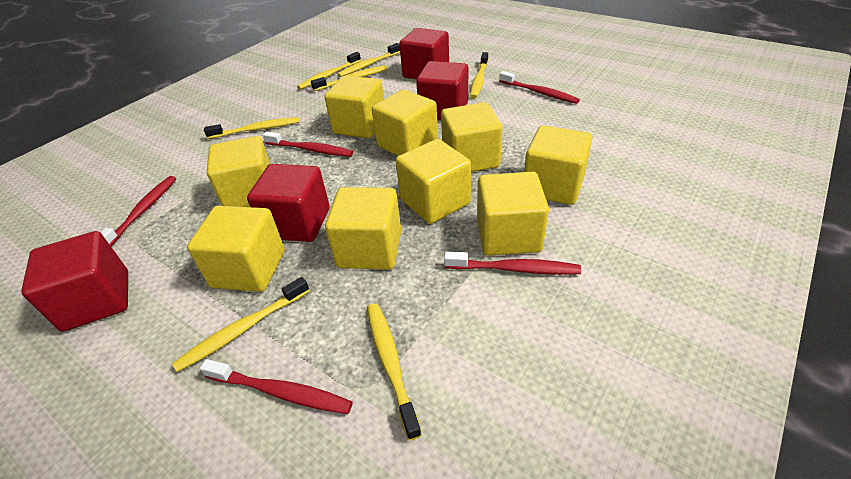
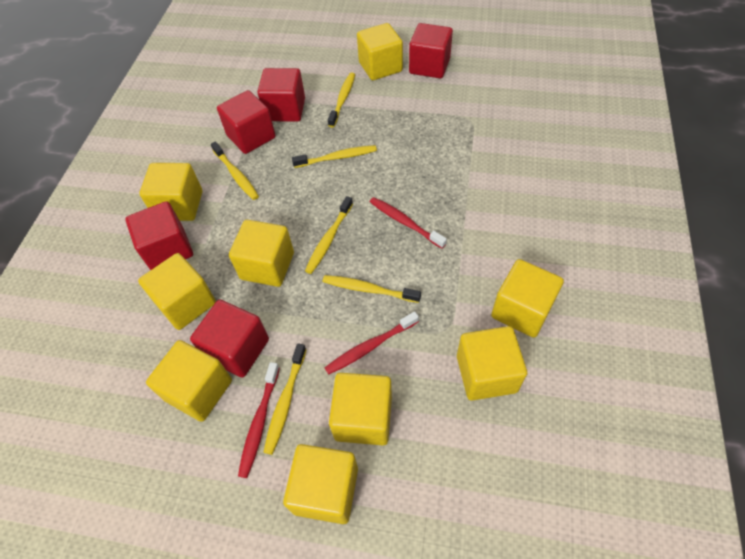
red cube: 4 -> 5
red toothbrush: 5 -> 3
yellow toothbrush: 7 -> 6

